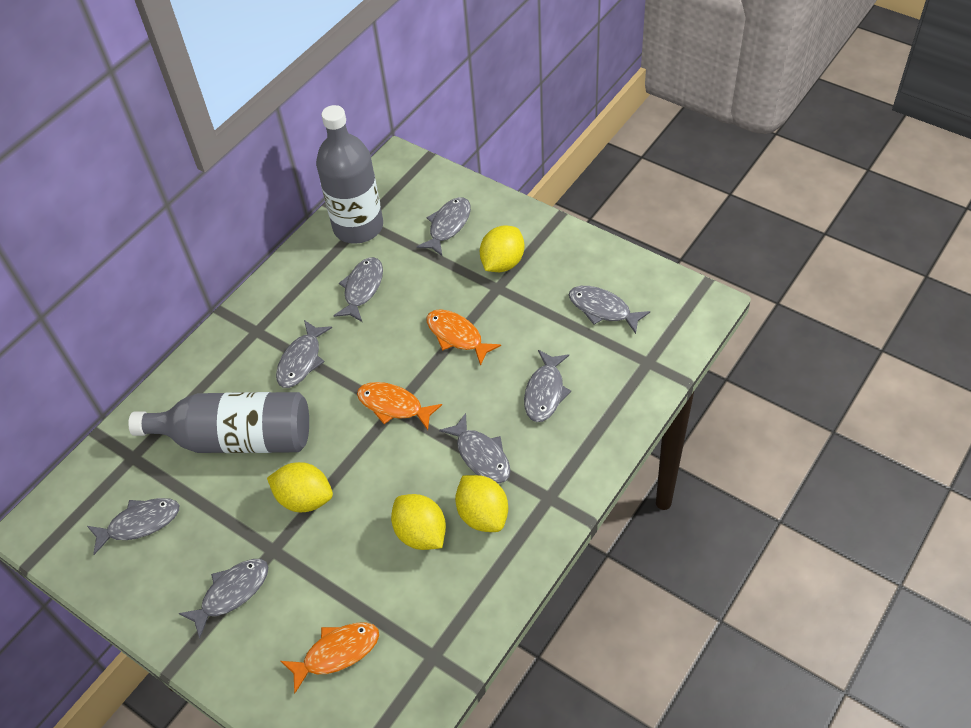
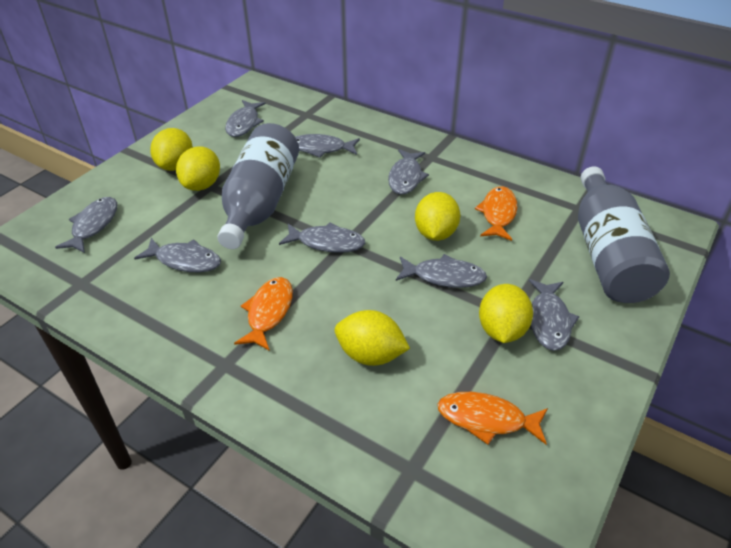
yellow lemon: 4 -> 5

